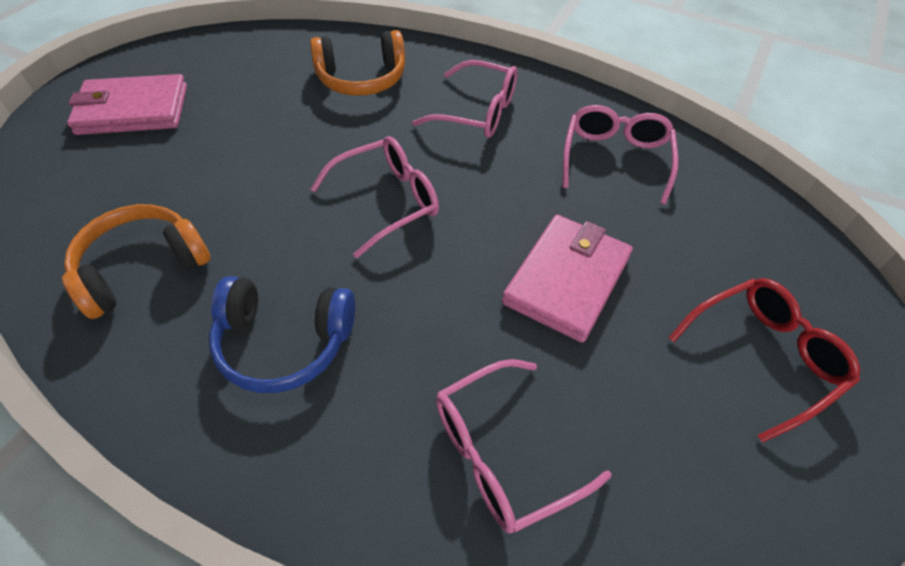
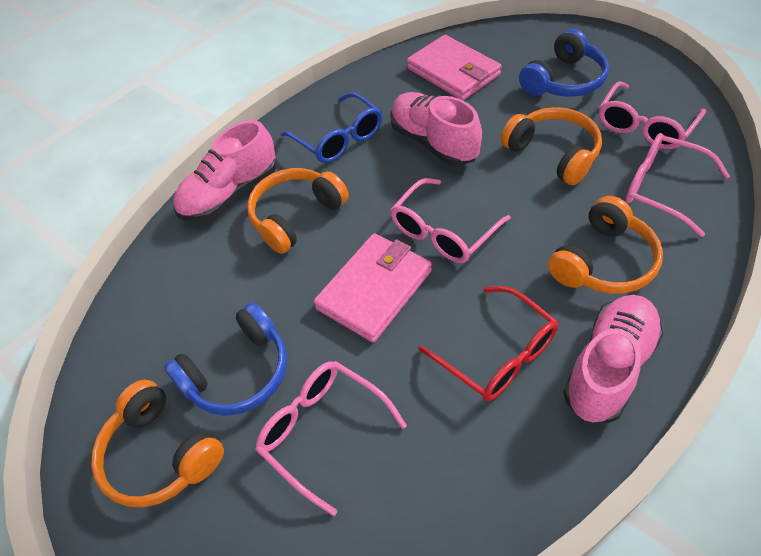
blue glasses: 0 -> 1
blue headphones: 1 -> 2
orange headphones: 2 -> 4
pink shoe: 0 -> 3

